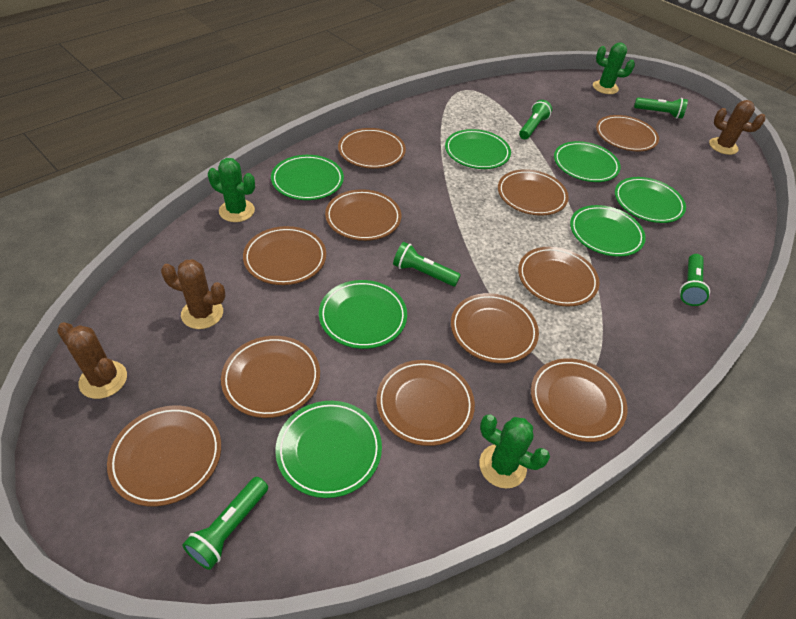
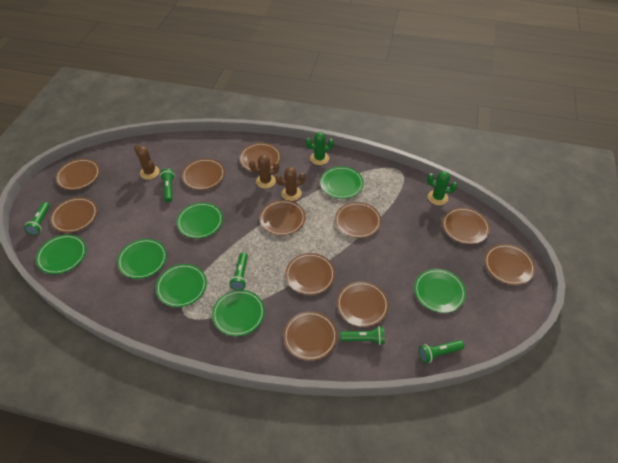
green cactus: 3 -> 2

